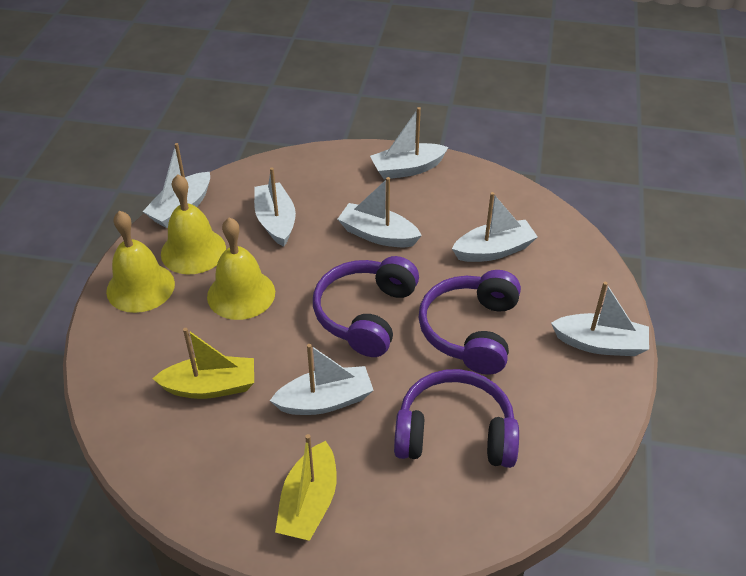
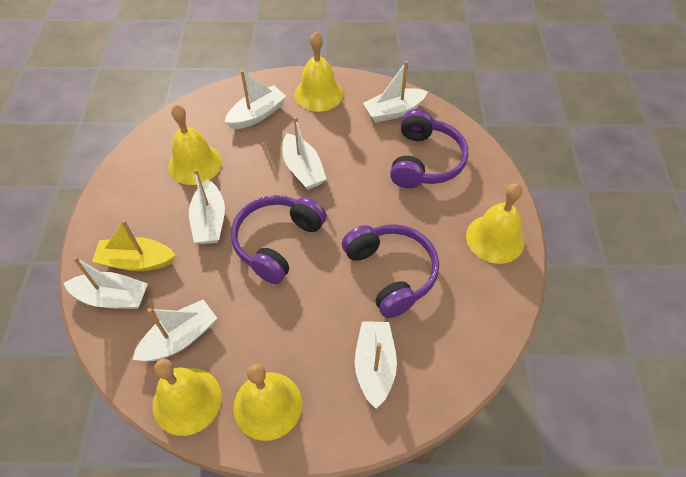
yellow bell: 3 -> 5
yellow boat: 2 -> 1

